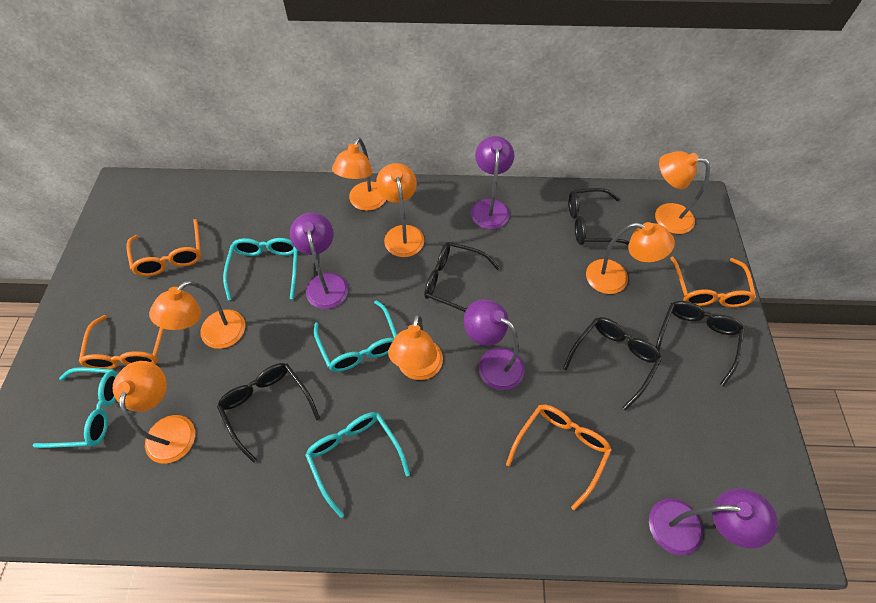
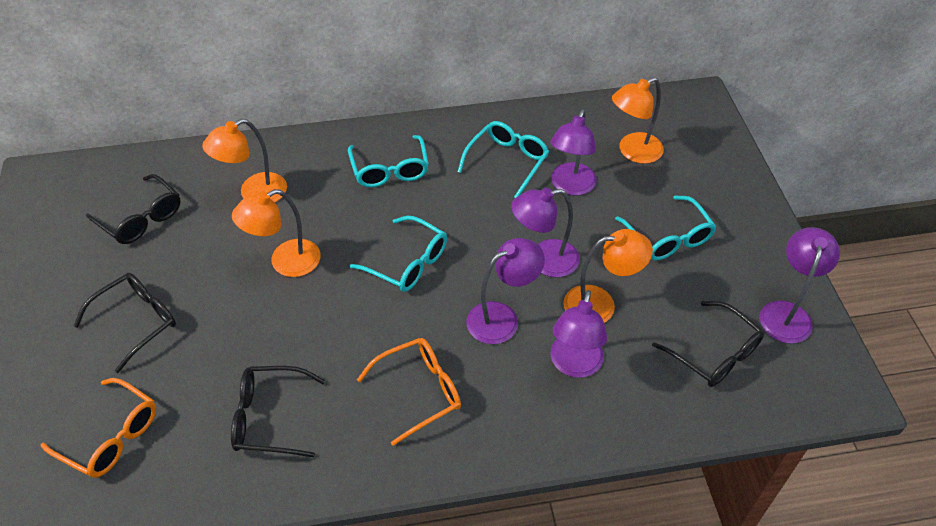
black glasses: 5 -> 4
orange glasses: 4 -> 2
orange lamp: 7 -> 4
purple lamp: 4 -> 5

